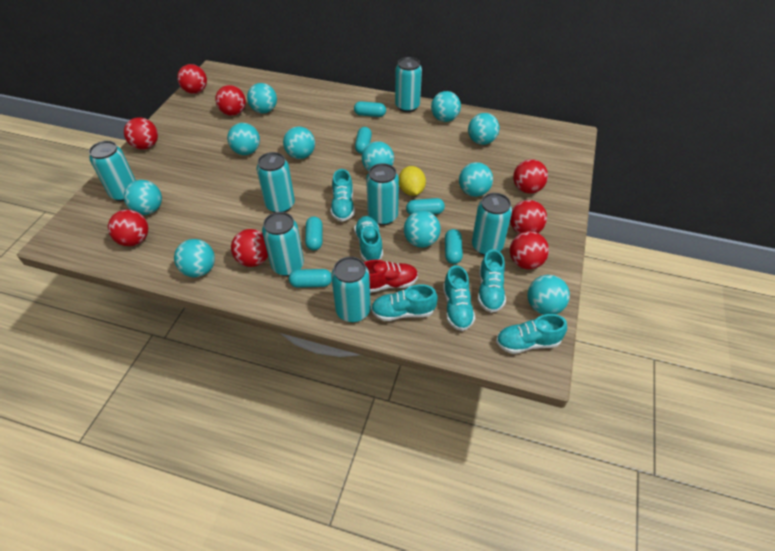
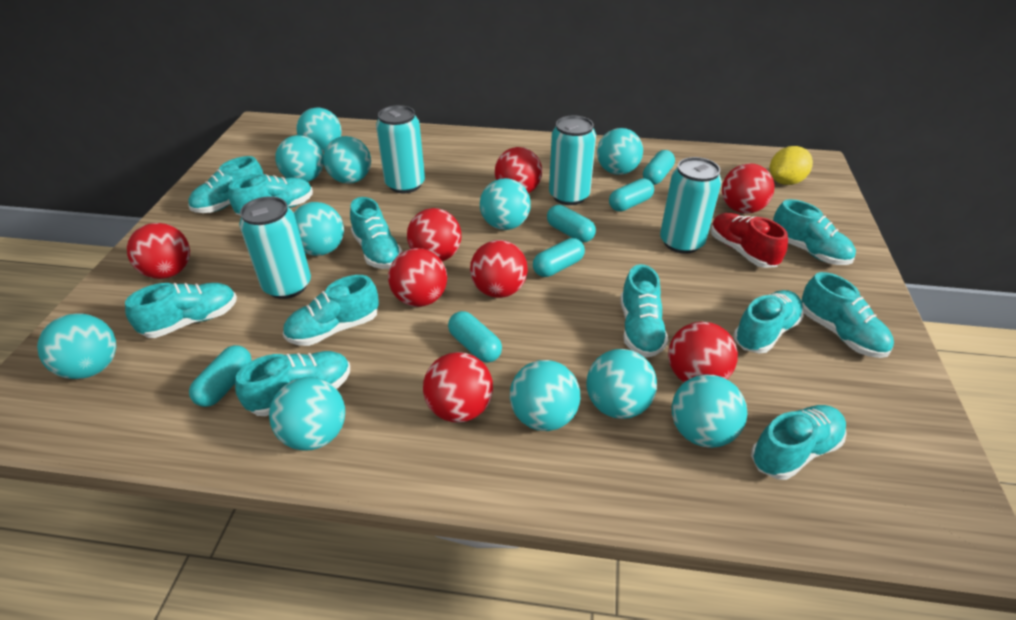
turquoise can: 7 -> 4
turquoise shoe: 6 -> 11

